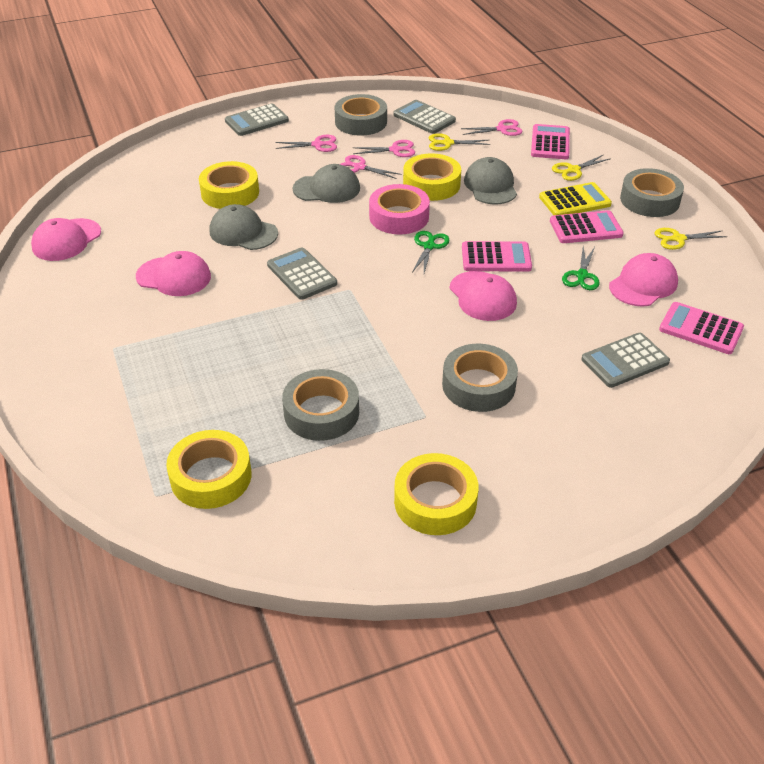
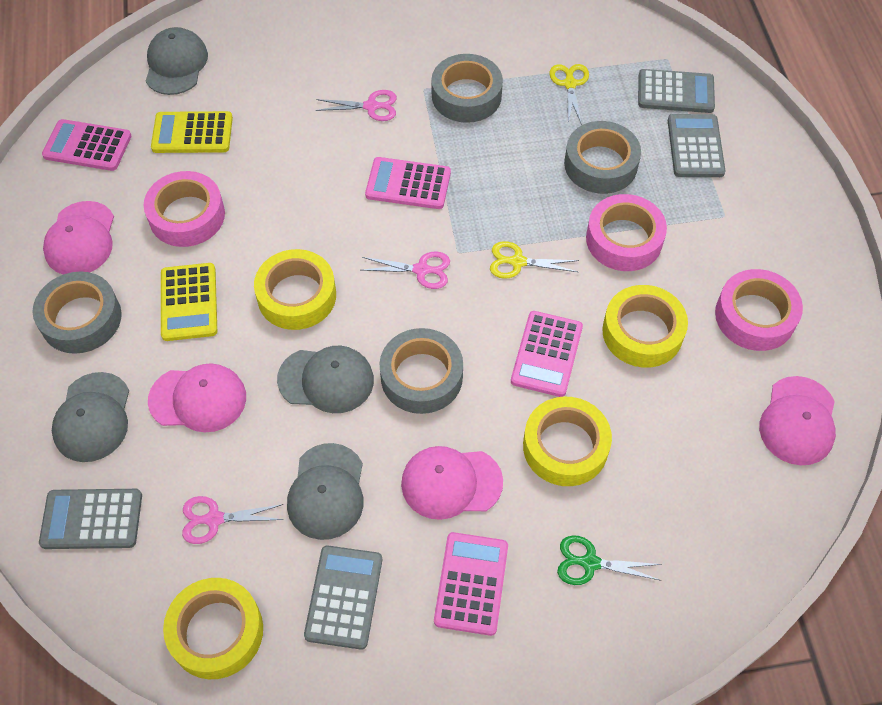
green scissors: 2 -> 1
grey cap: 3 -> 4
pink scissors: 4 -> 3
pink tape: 1 -> 3
yellow calculator: 1 -> 2
yellow scissors: 3 -> 2

